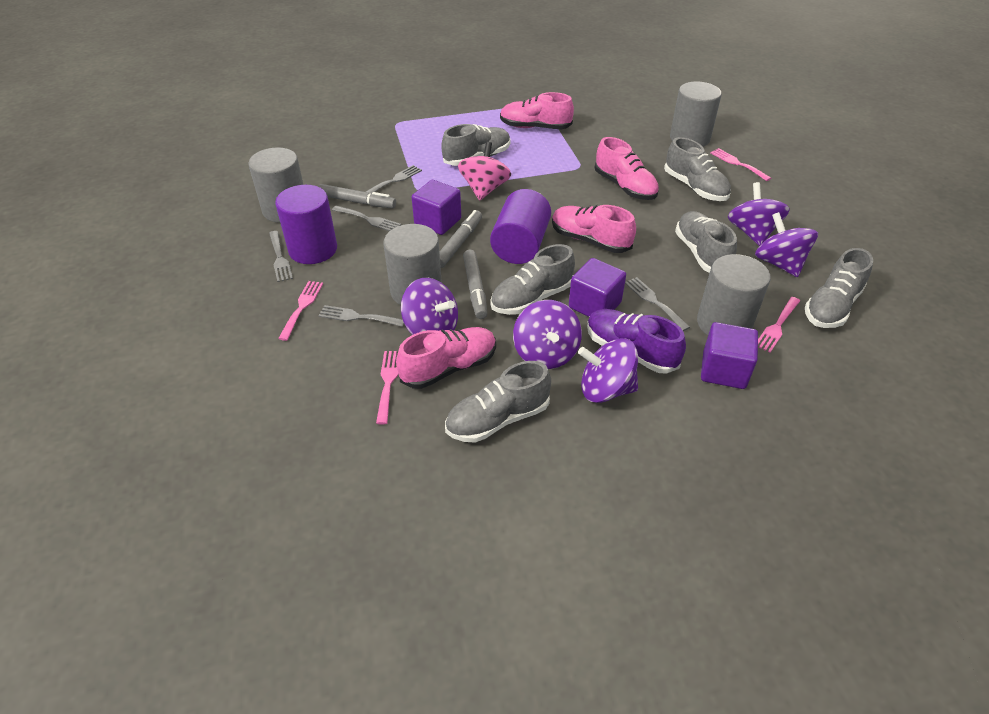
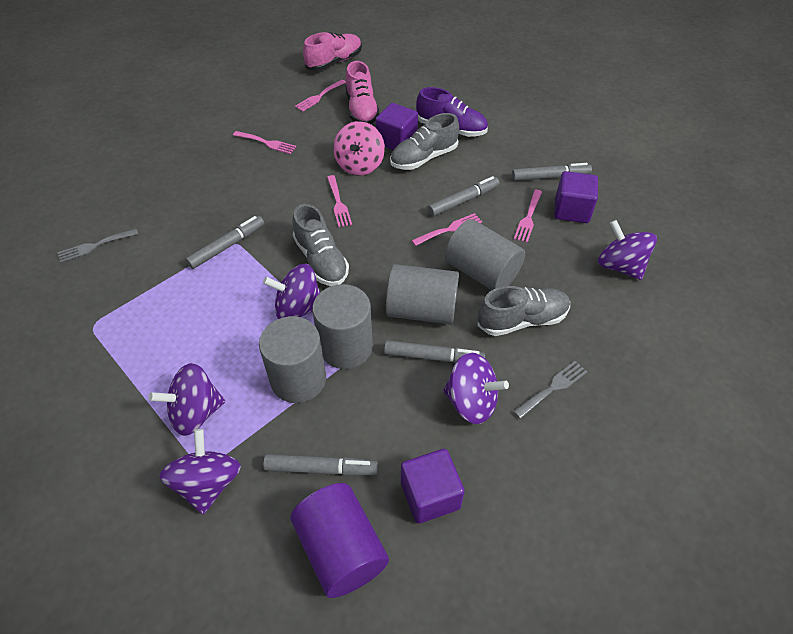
grey fork: 5 -> 2
grey marker: 3 -> 5
grey shoe: 6 -> 3
pink fork: 4 -> 5
pink shoe: 4 -> 2
purple cylinder: 2 -> 1

